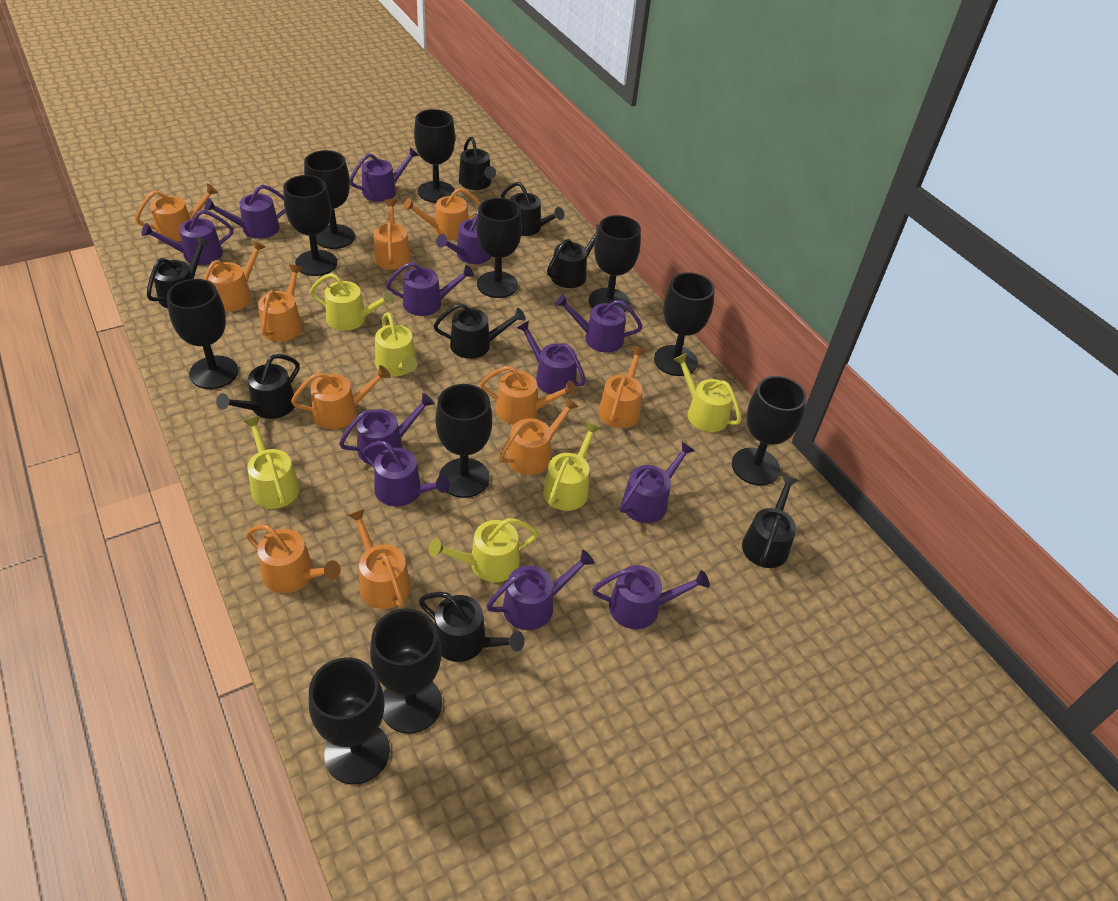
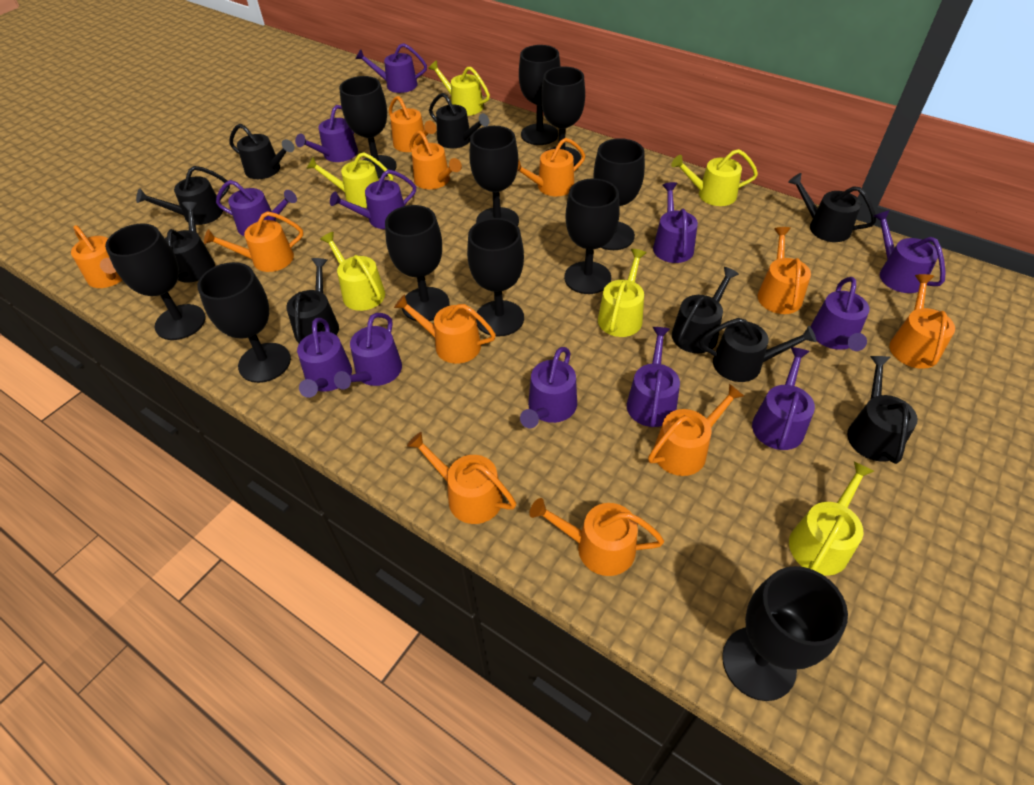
black watering can: 8 -> 9

